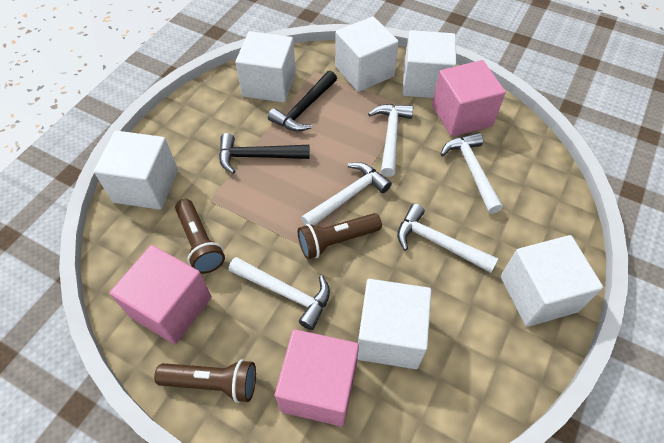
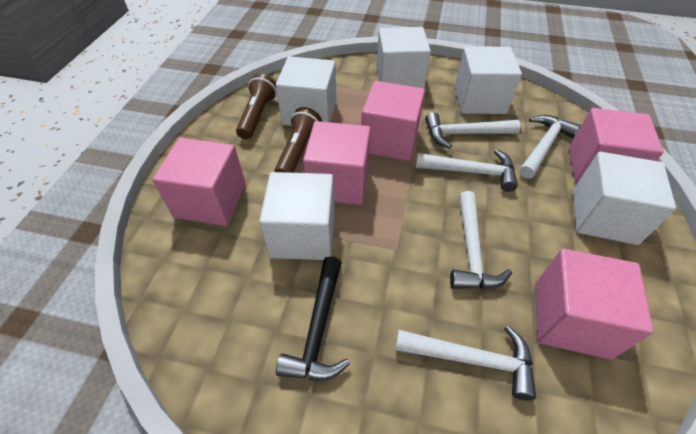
black hammer: 2 -> 1
brown flashlight: 3 -> 2
pink cube: 3 -> 5
white cube: 6 -> 5

